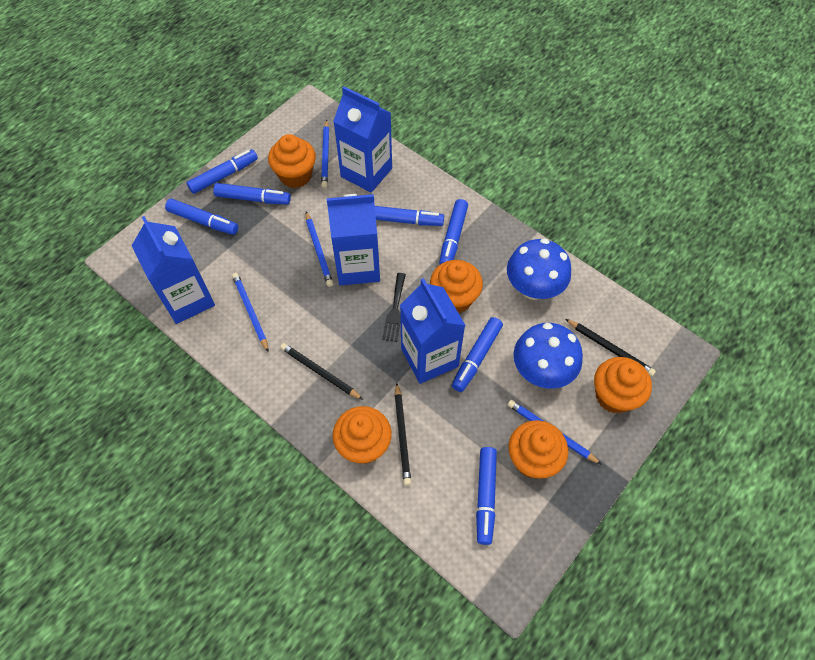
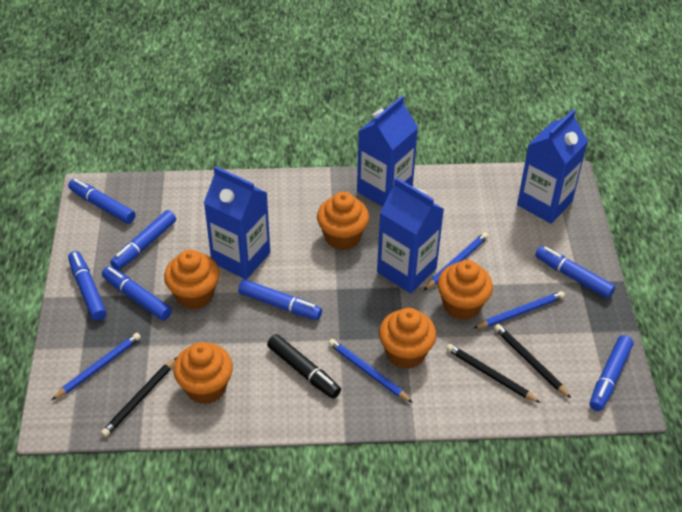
black fork: 1 -> 0
black marker: 0 -> 1
blue mushroom: 2 -> 0

